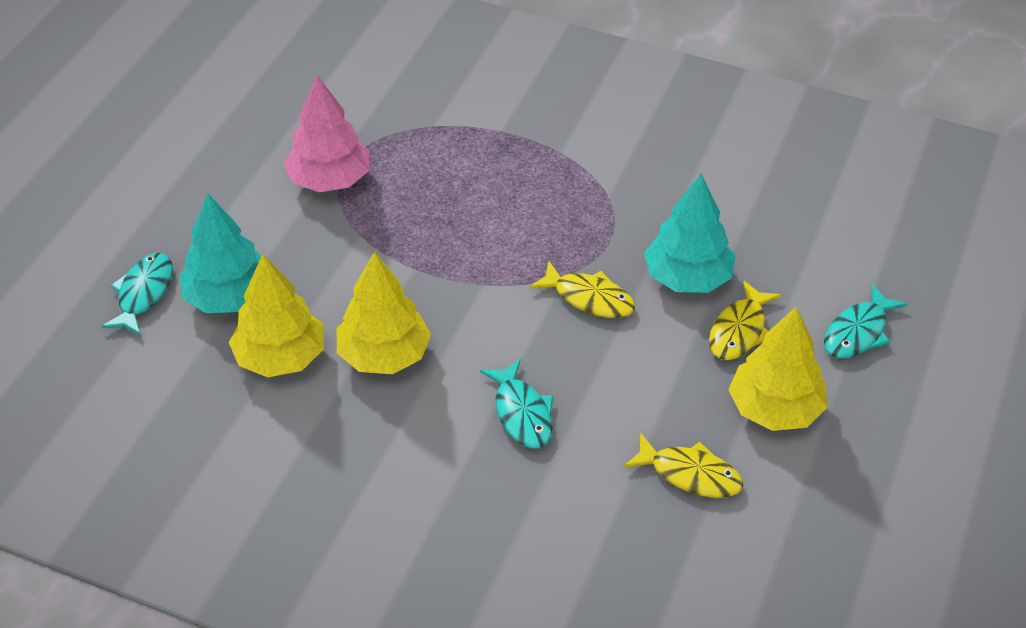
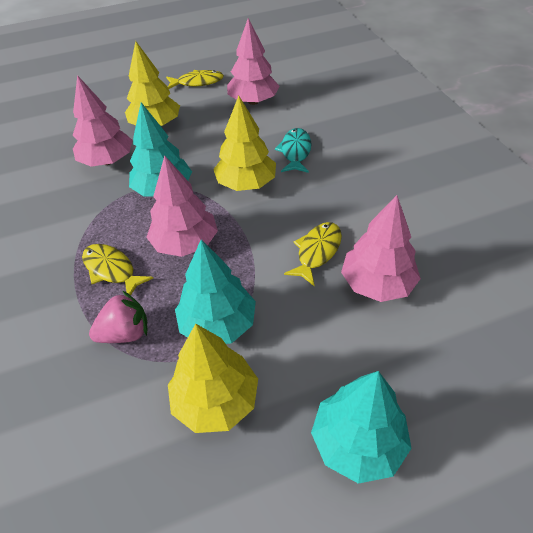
pink strawberry: 0 -> 1
pink tree: 1 -> 4
turquoise fish: 3 -> 1
turquoise tree: 2 -> 3

